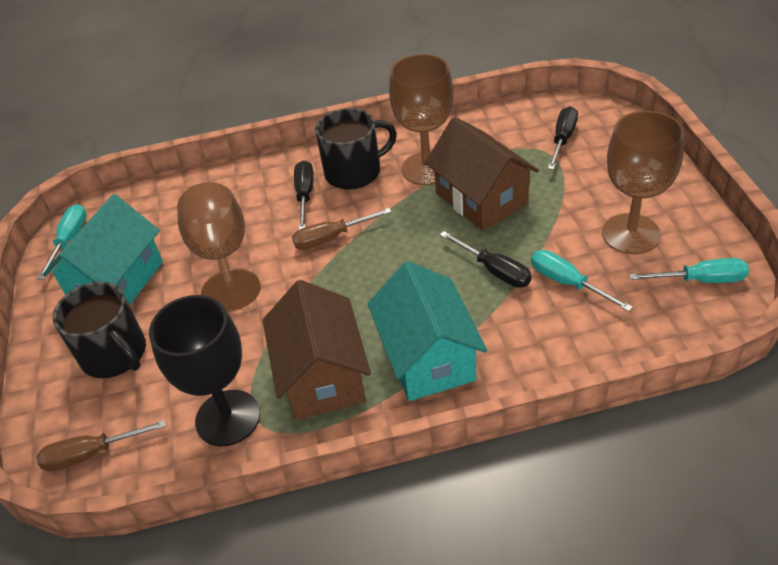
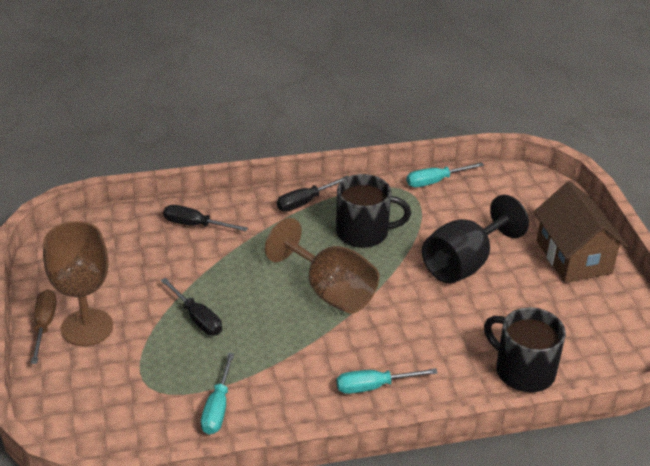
brown goblet: 3 -> 2
brown house: 2 -> 1
brown screwdriver: 2 -> 1
turquoise house: 2 -> 0

